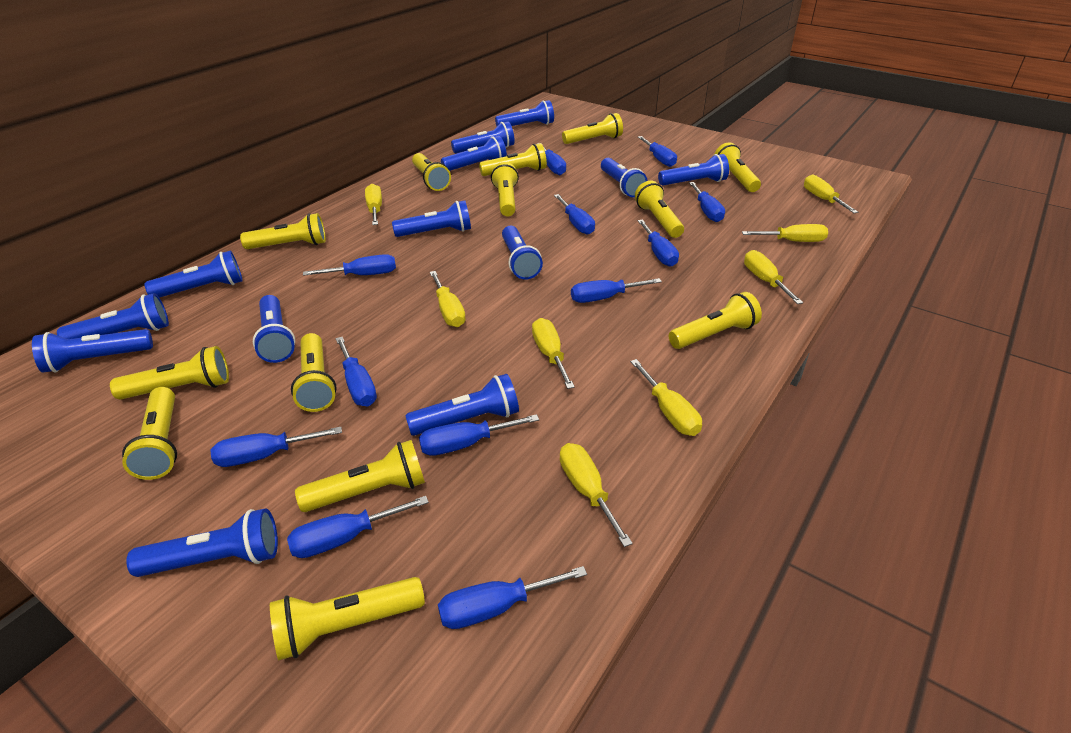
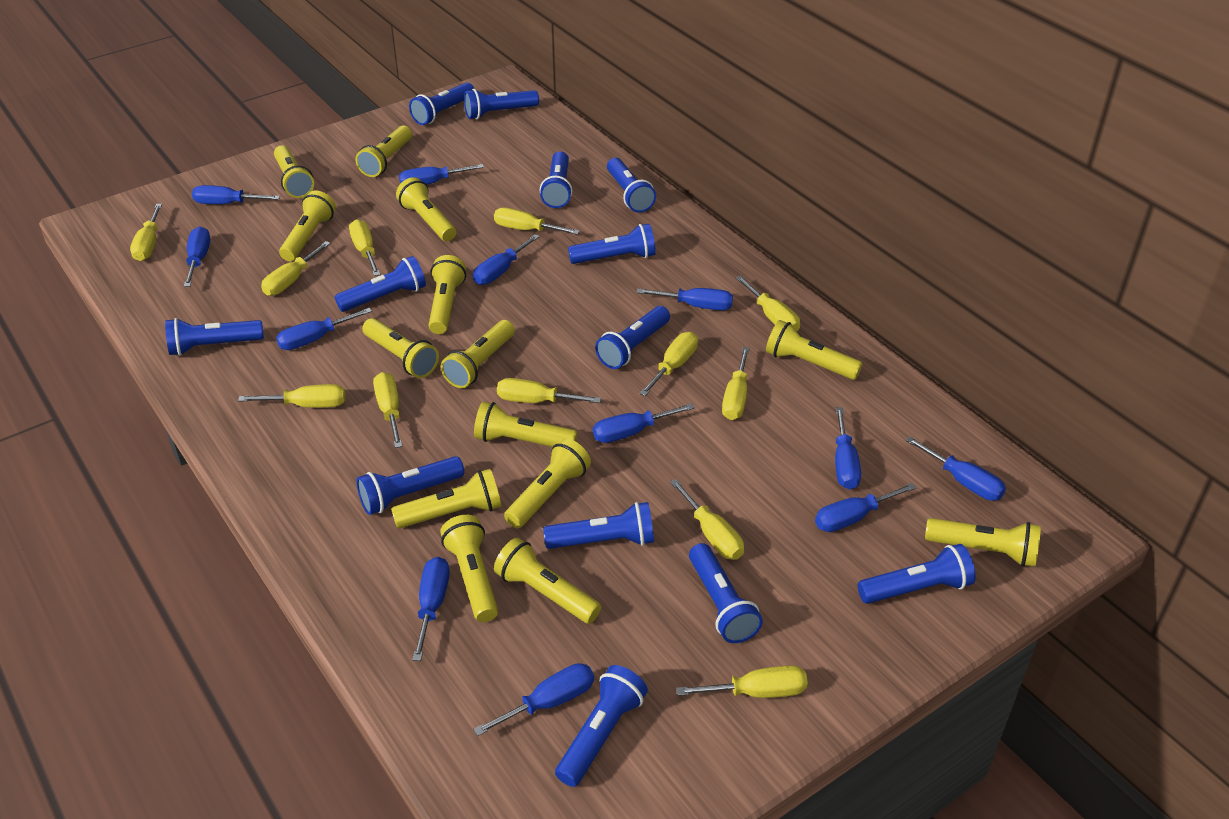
yellow flashlight: 13 -> 14
yellow screwdriver: 8 -> 12

